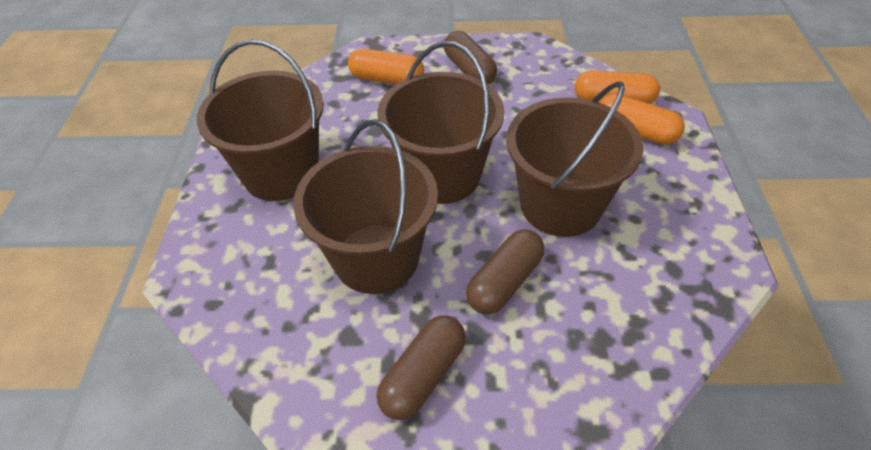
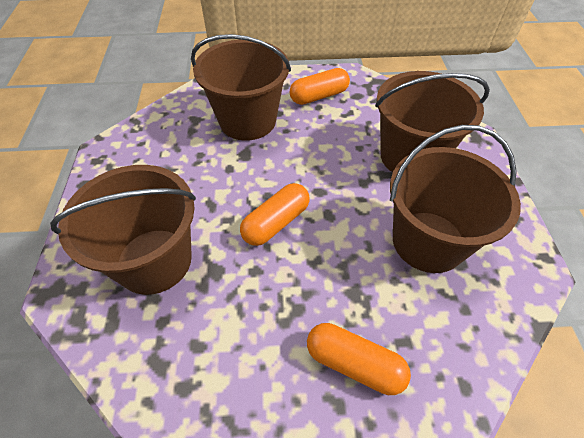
brown capsule: 3 -> 0

